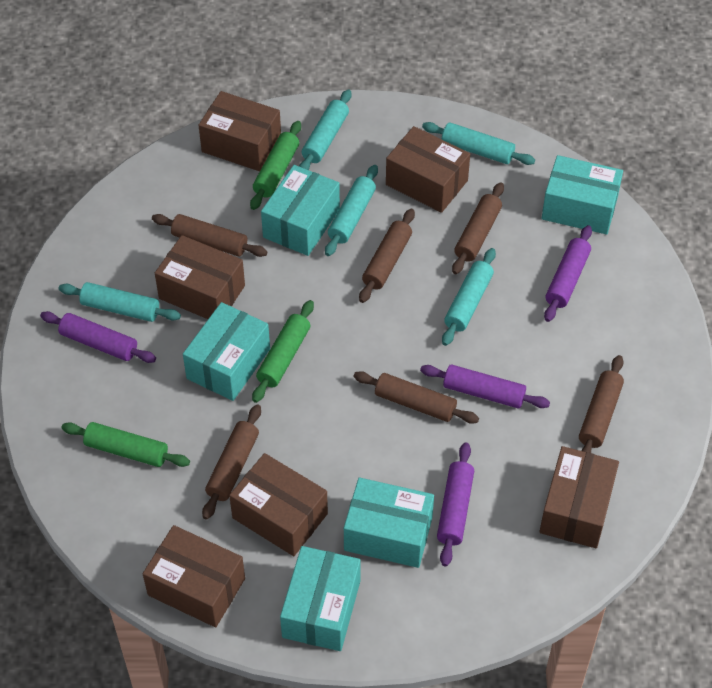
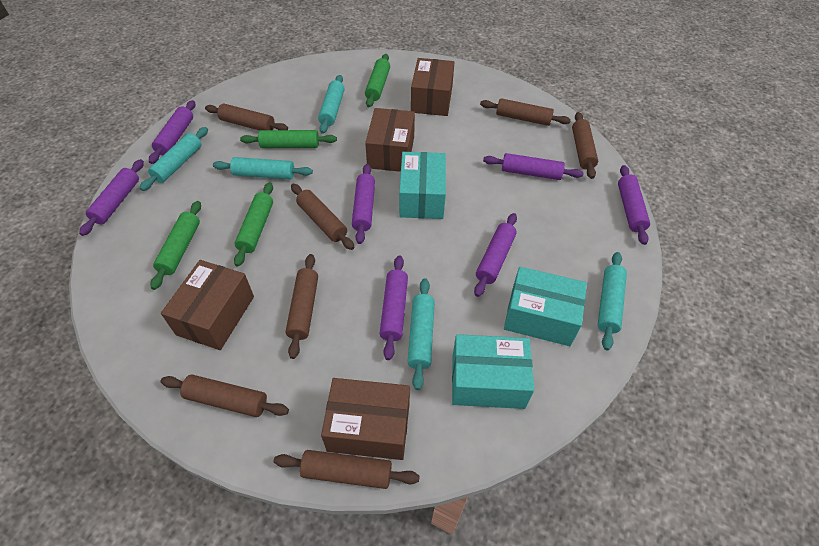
brown box: 6 -> 4
brown rolling pin: 6 -> 7
green rolling pin: 3 -> 4
purple rolling pin: 4 -> 7
turquoise box: 5 -> 3

